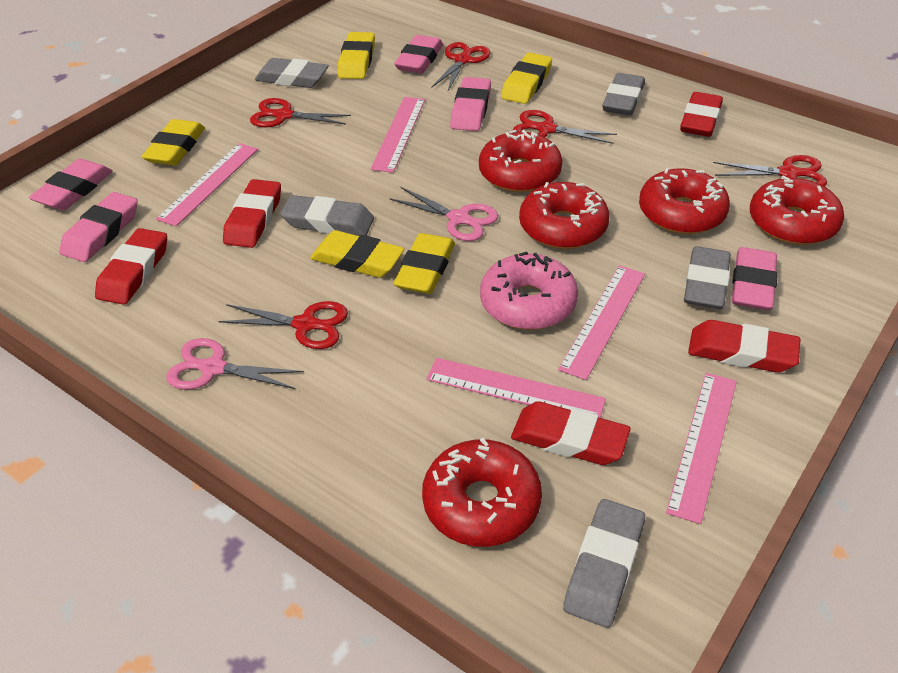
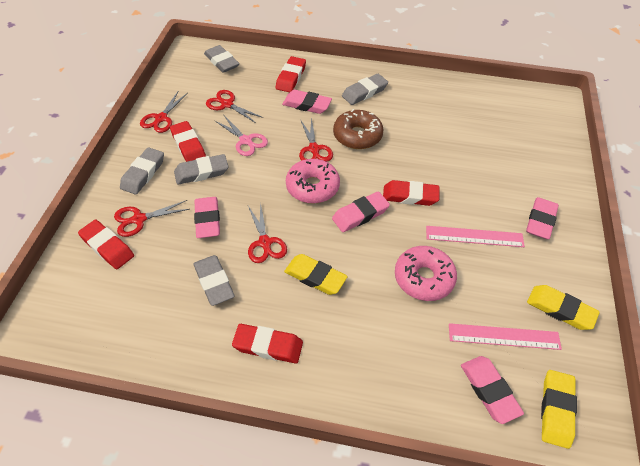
brown donut: 0 -> 1
pink donut: 1 -> 2
pink ruler: 5 -> 2
pink scissors: 2 -> 1
red donut: 5 -> 0
yellow eraser: 5 -> 3

